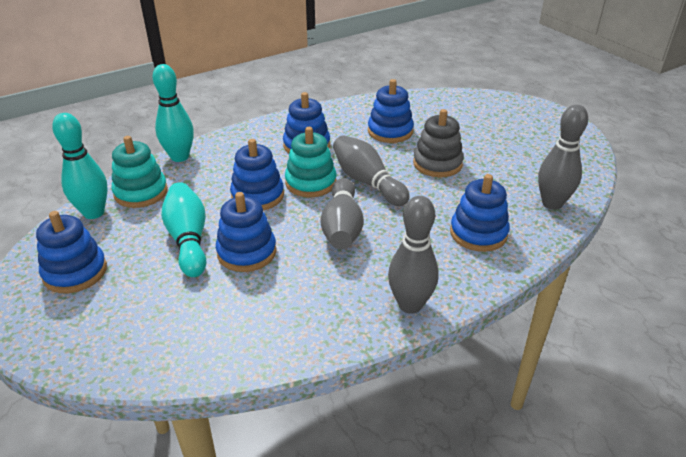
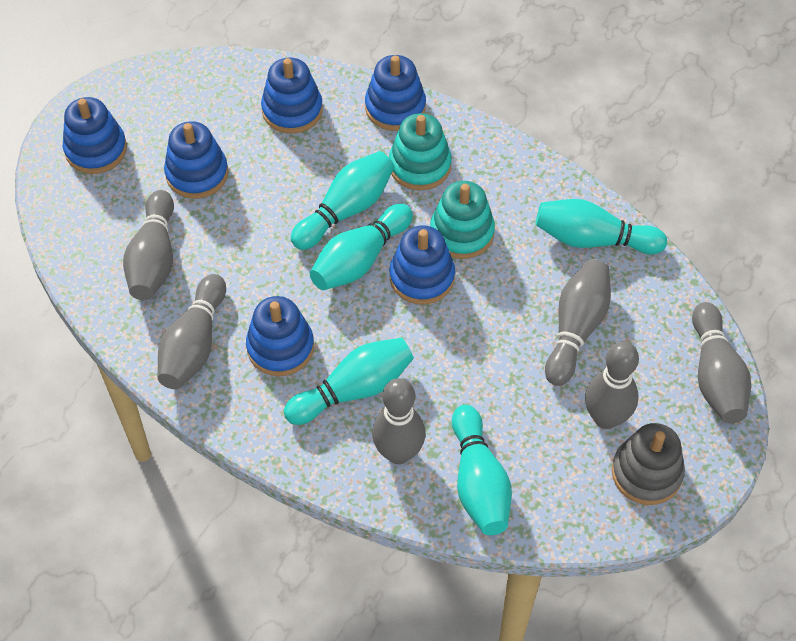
grey bowling pin: 4 -> 6
turquoise bowling pin: 3 -> 5

